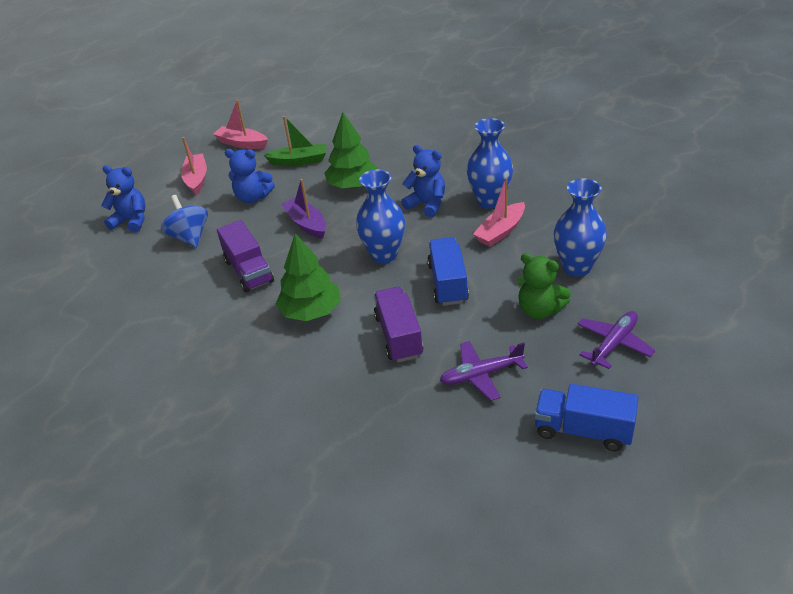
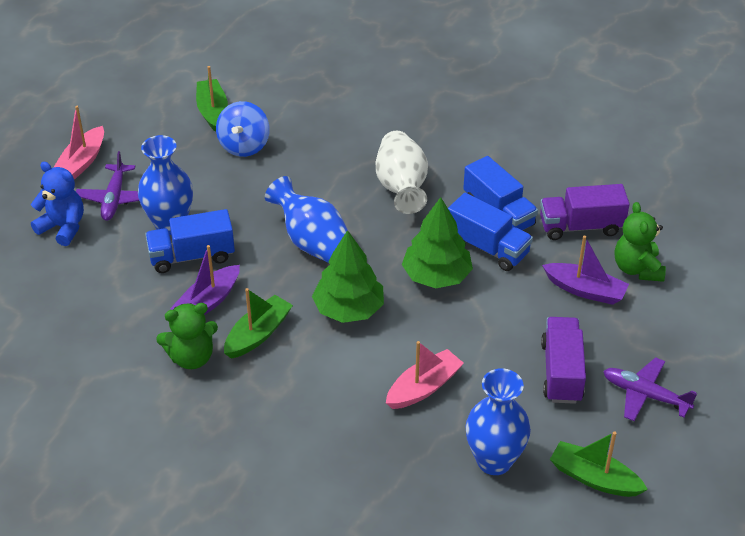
blue teddy bear: 3 -> 1
blue truck: 2 -> 3
green boat: 1 -> 3
green teddy bear: 1 -> 2
pink boat: 3 -> 2
purple boat: 1 -> 2
white vase: 0 -> 1

